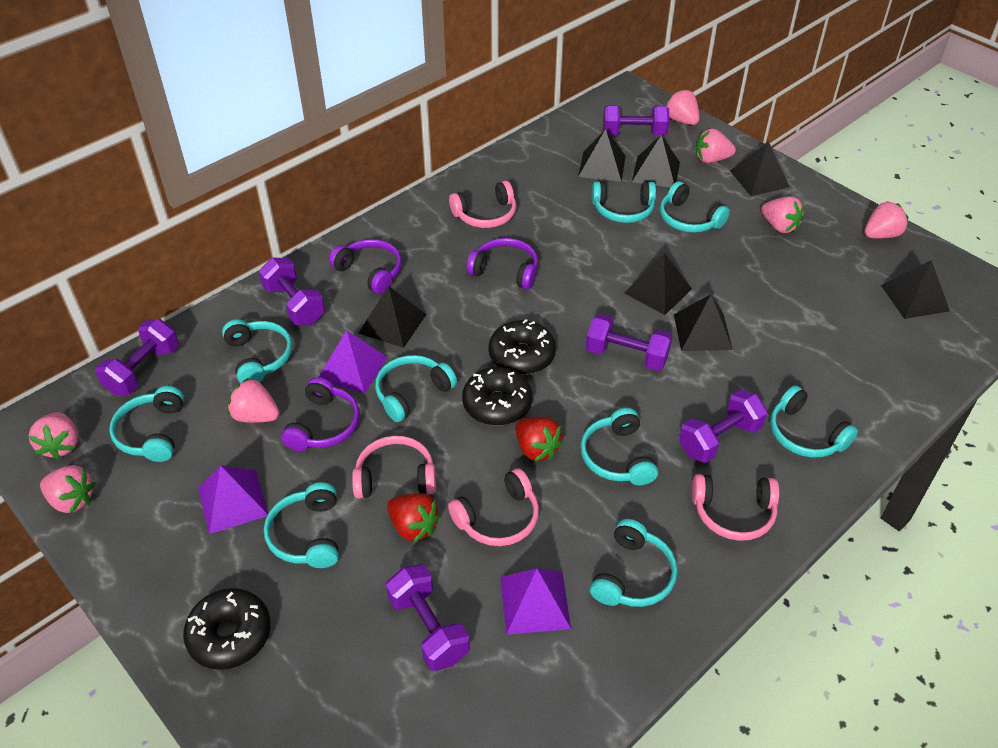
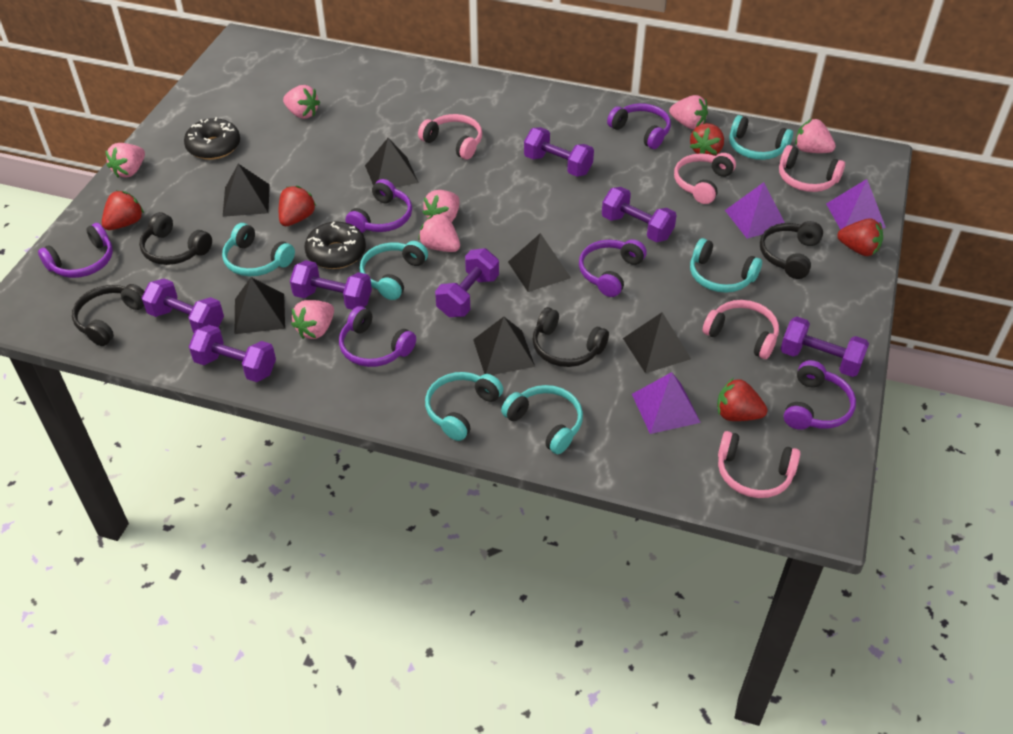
black donut: 3 -> 2
black headphones: 0 -> 4
black pyramid: 7 -> 6
pink headphones: 4 -> 5
purple dumbbell: 6 -> 7
purple headphones: 3 -> 6
red strawberry: 2 -> 5
turquoise headphones: 9 -> 6

